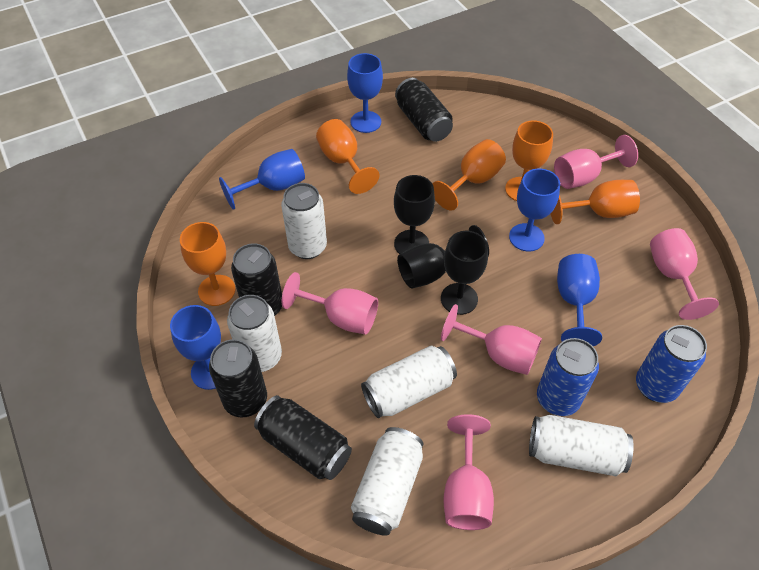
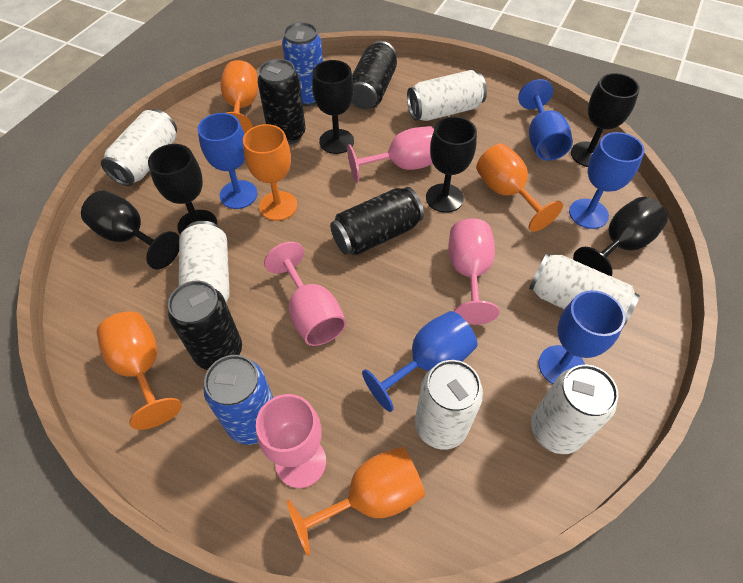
black goblet: 3 -> 6
pink goblet: 5 -> 4
white can: 5 -> 6

